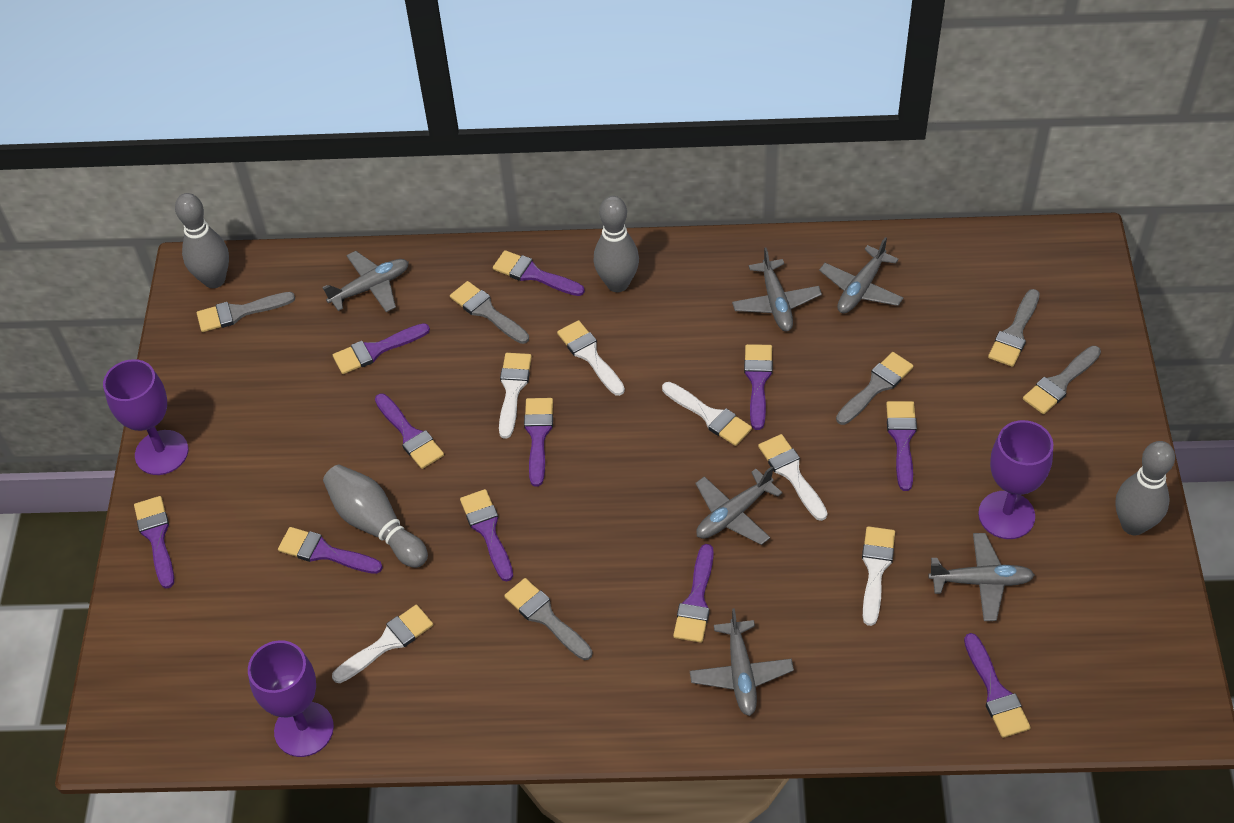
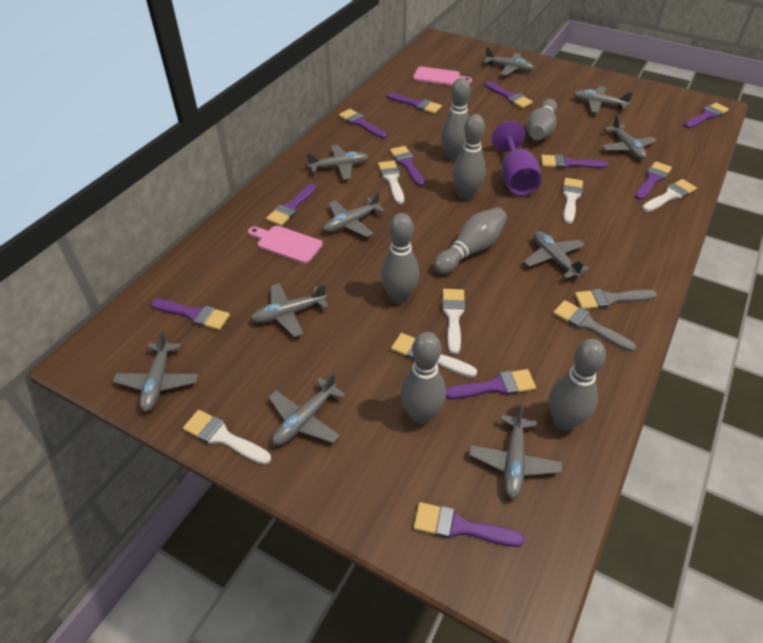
grey bowling pin: 4 -> 7
grey brush: 6 -> 2
grey plane: 6 -> 10
pink cutting board: 0 -> 2
purple goblet: 3 -> 1

